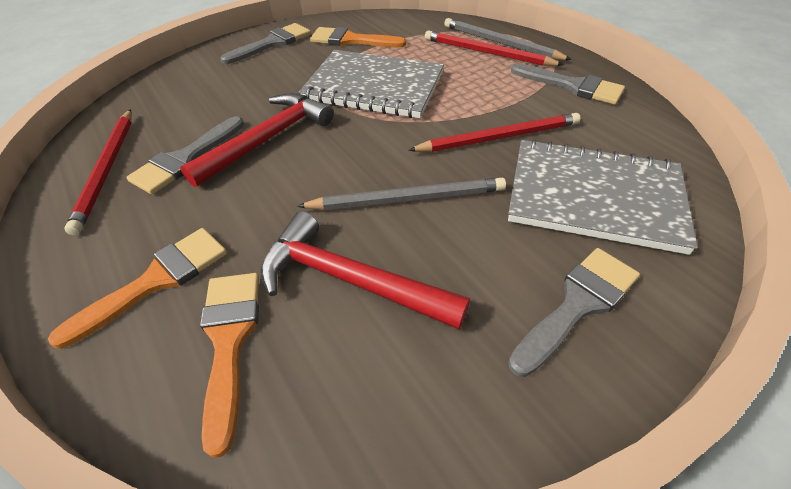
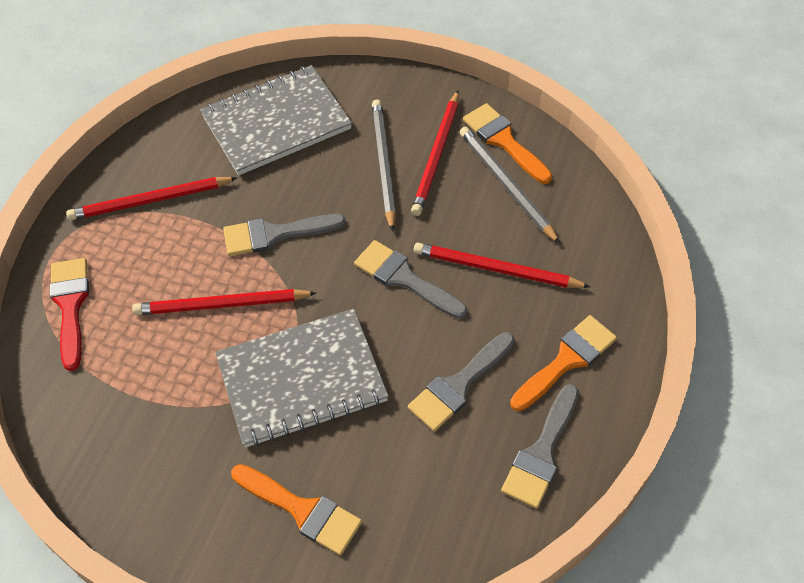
red brush: 0 -> 1
red hammer: 2 -> 0
red pencil: 3 -> 4

